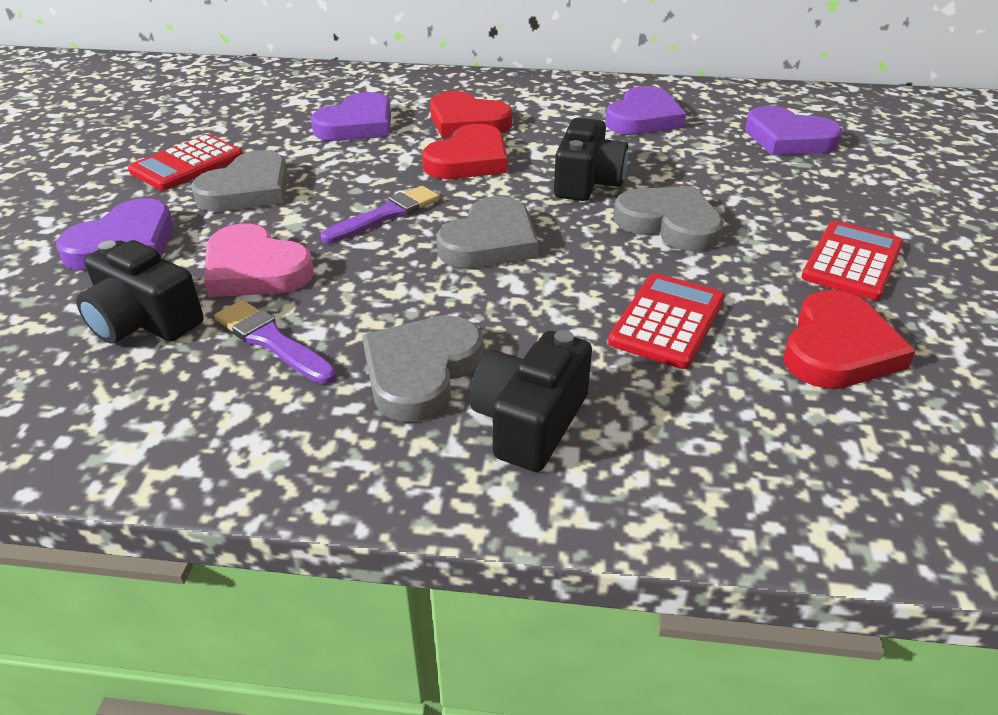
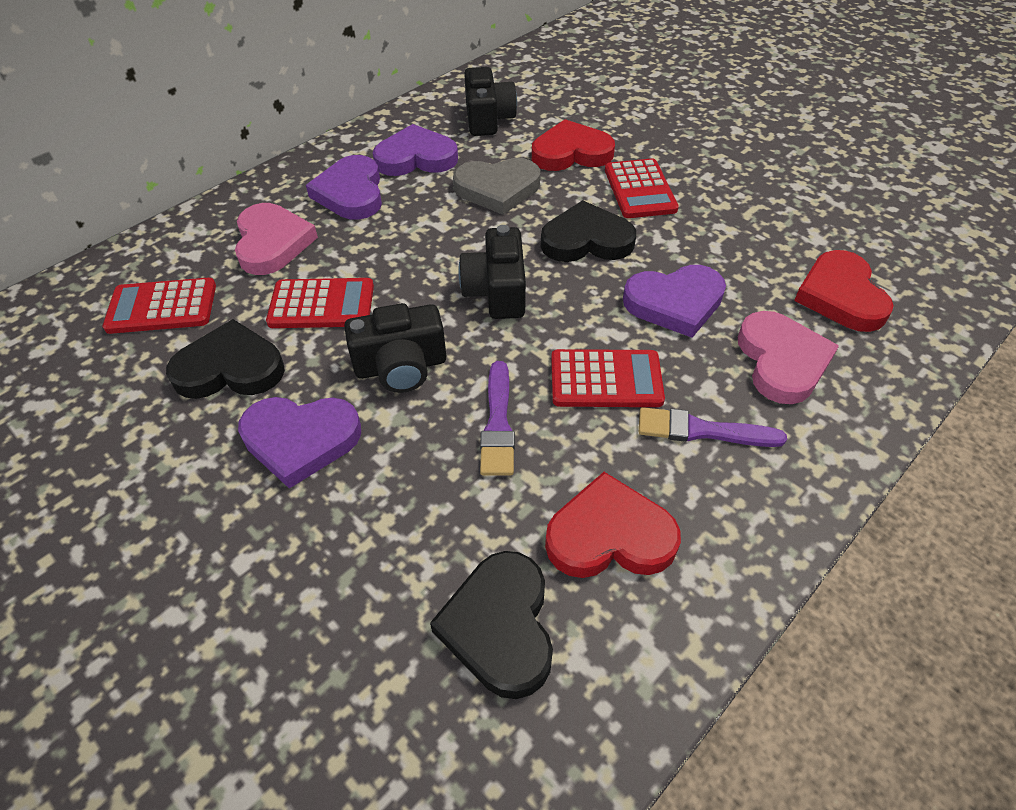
black heart: 0 -> 3
grey heart: 4 -> 1
pink heart: 1 -> 2
red calculator: 3 -> 4

